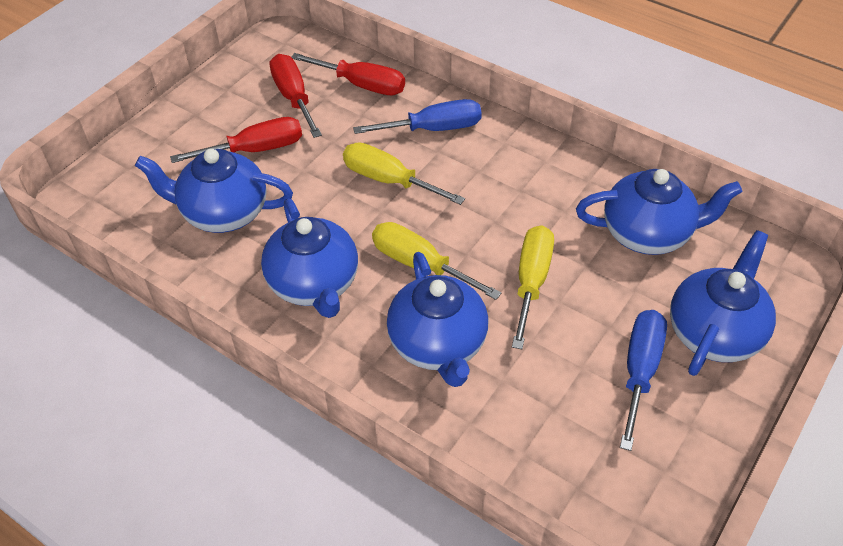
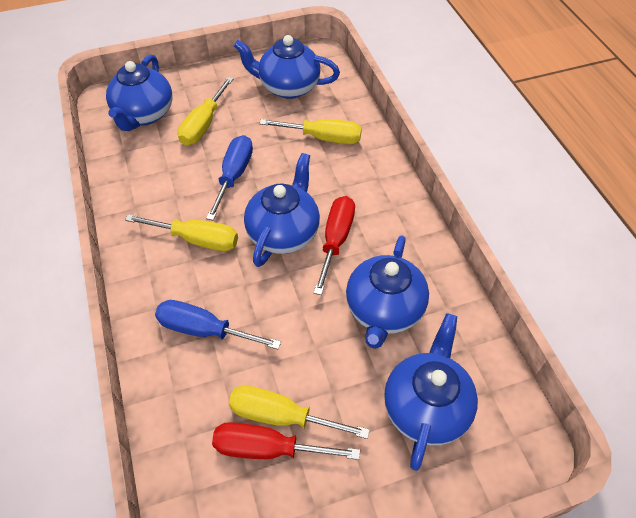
red screwdriver: 3 -> 2
yellow screwdriver: 3 -> 4

